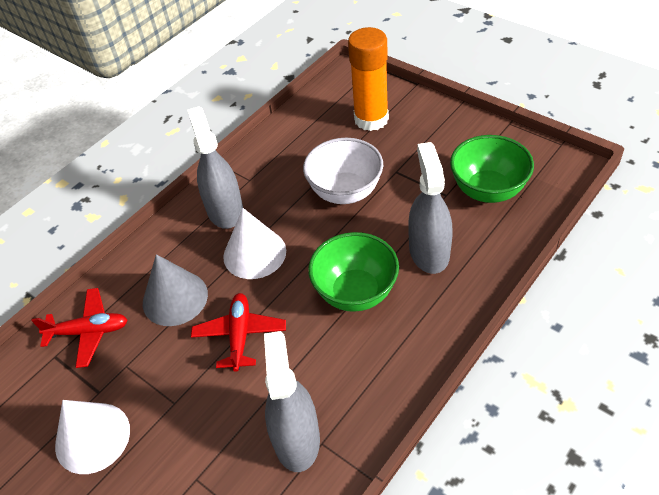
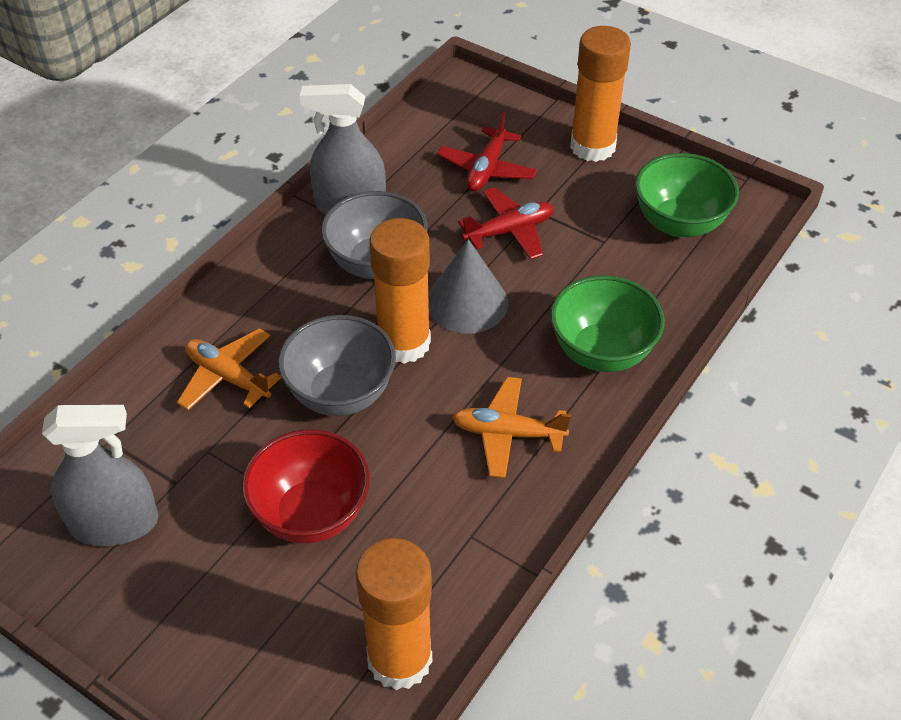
grey bowl: 0 -> 2
grey spray bottle: 3 -> 2
orange glue stick: 1 -> 3
orange plane: 0 -> 2
red bowl: 0 -> 1
white bowl: 1 -> 0
white cone: 2 -> 0

